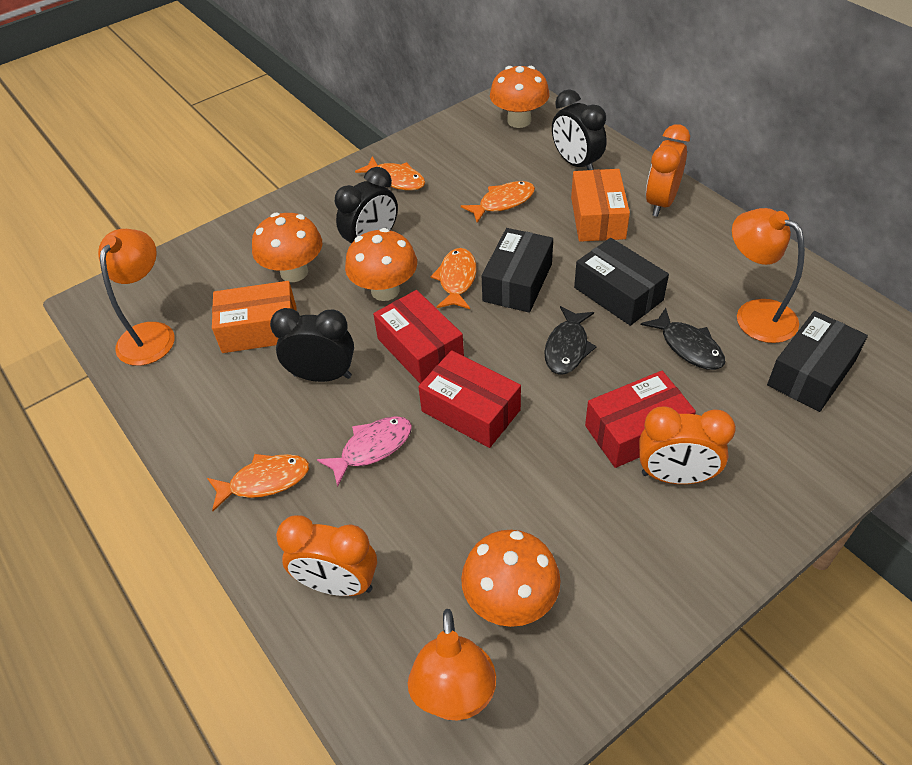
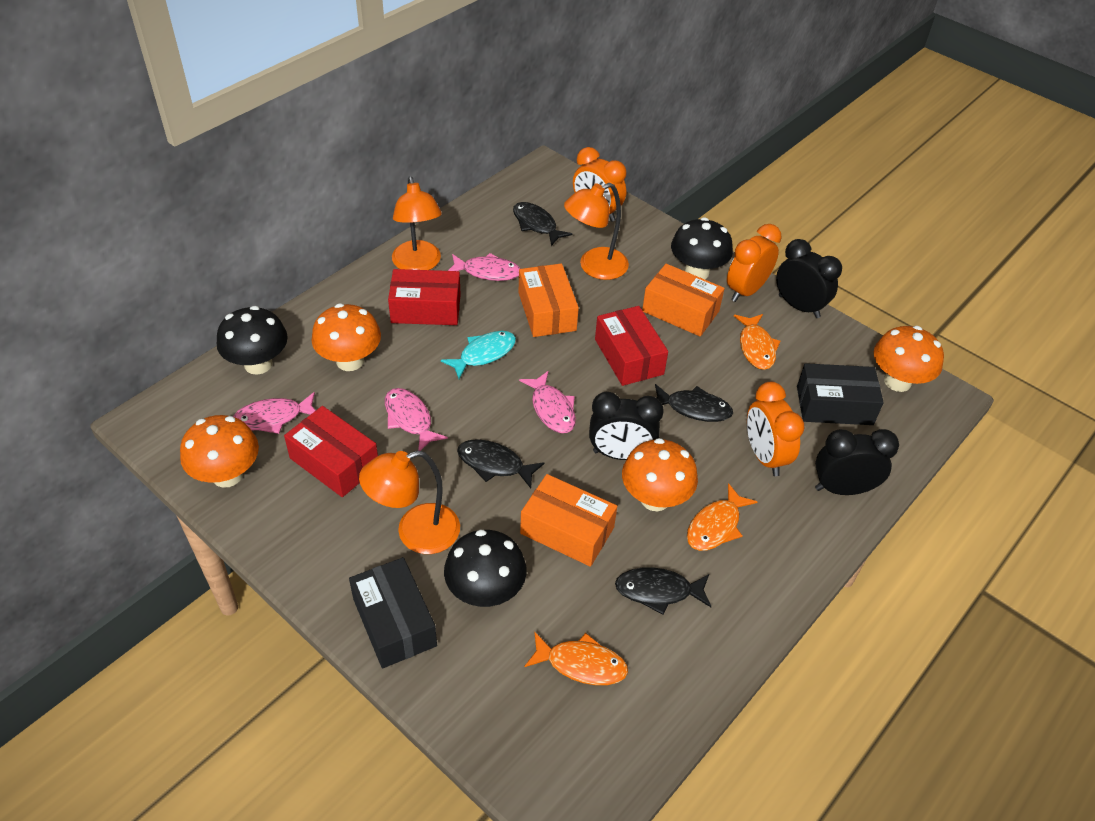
black box: 3 -> 2
black fish: 2 -> 4
black mushroom: 0 -> 3
orange box: 2 -> 3
orange fish: 4 -> 3
pink fish: 1 -> 4
turquoise fish: 0 -> 1

